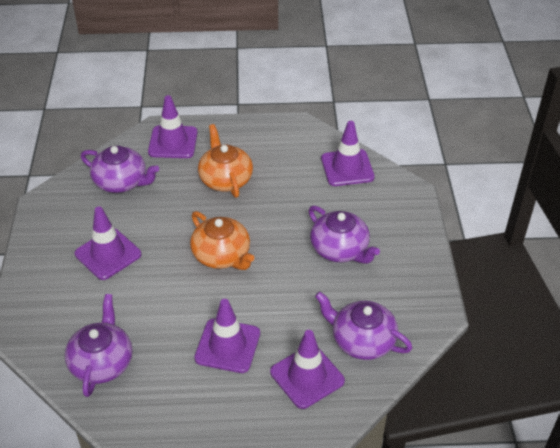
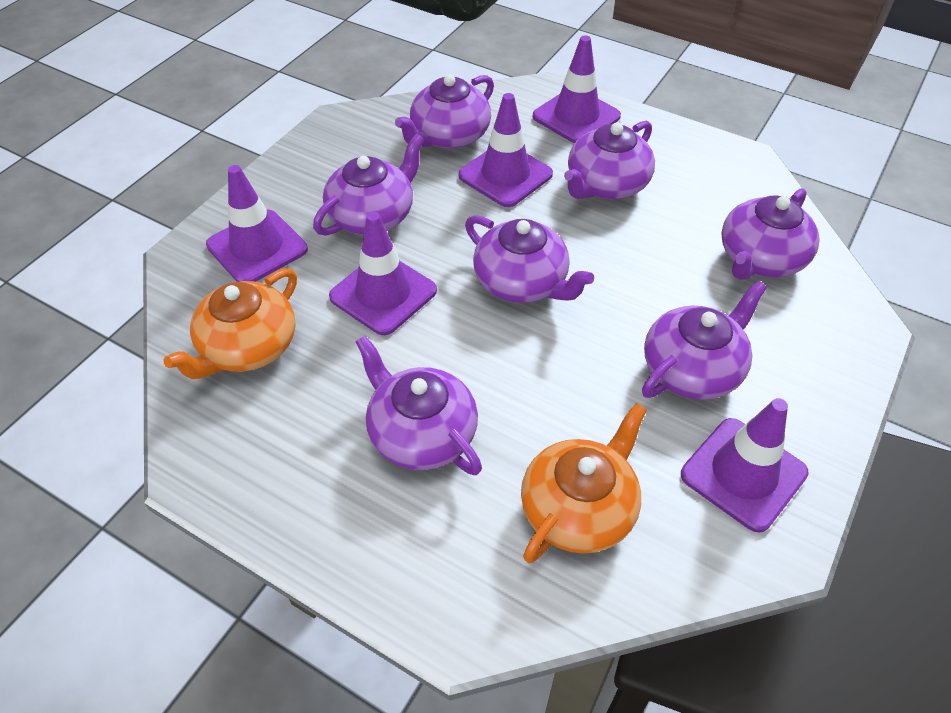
purple teapot: 4 -> 7

